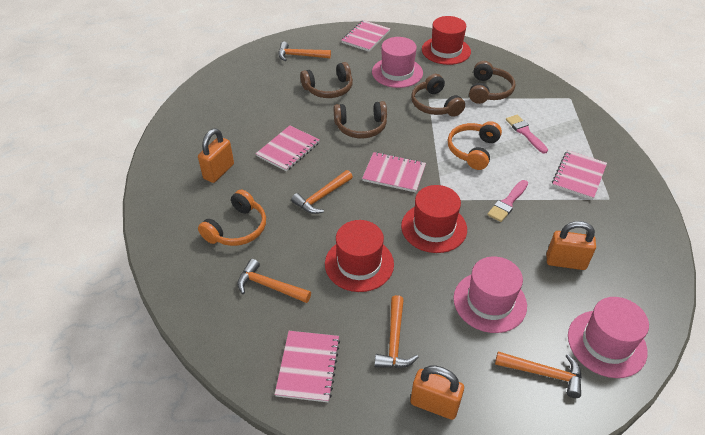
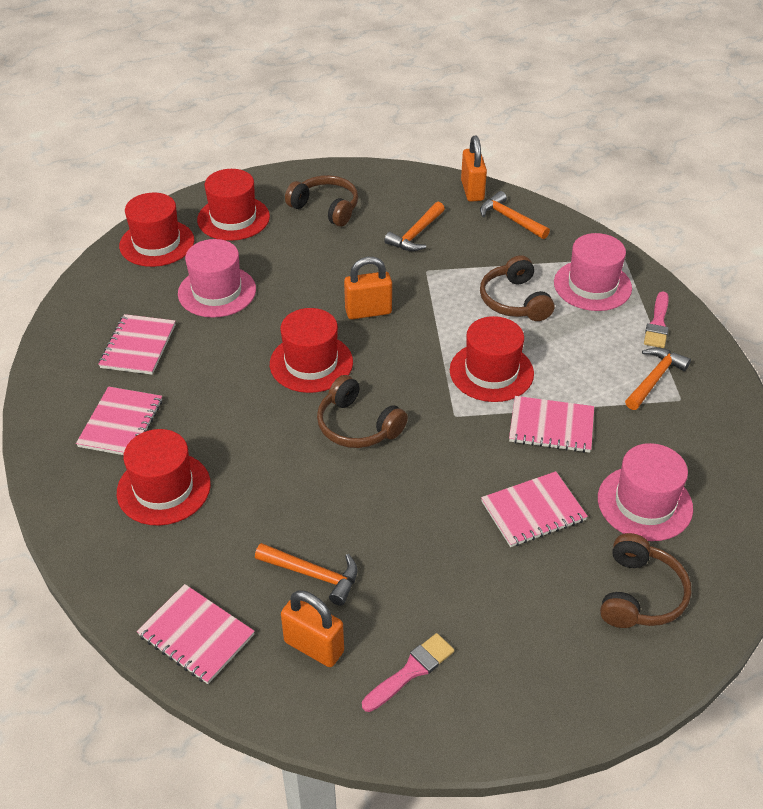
orange hammer: 5 -> 4
orange headphones: 2 -> 0
red hat: 3 -> 5

